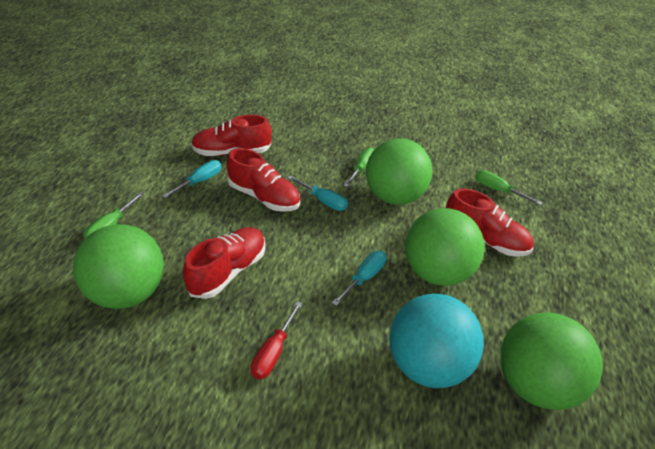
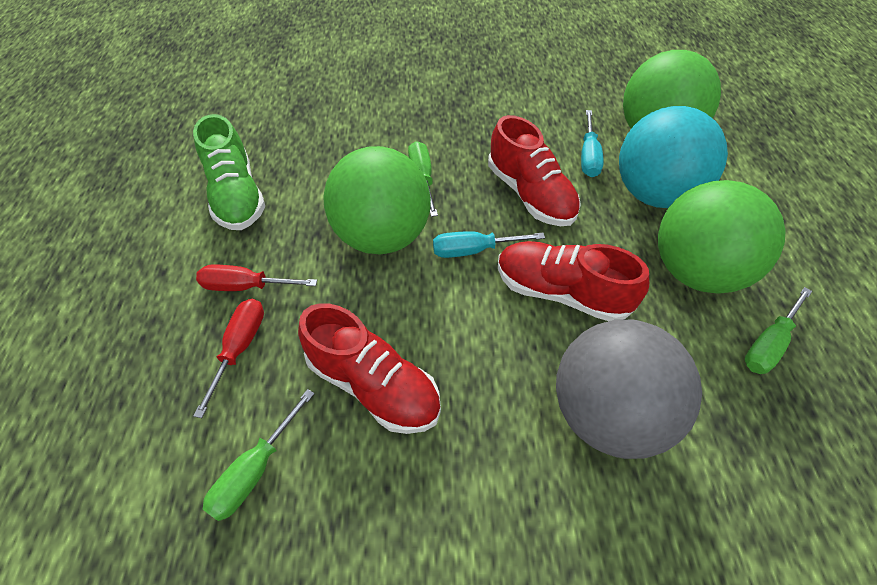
green ball: 4 -> 3
green shoe: 0 -> 1
grey ball: 0 -> 1
red screwdriver: 1 -> 2
red shoe: 4 -> 3
turquoise screwdriver: 3 -> 2

